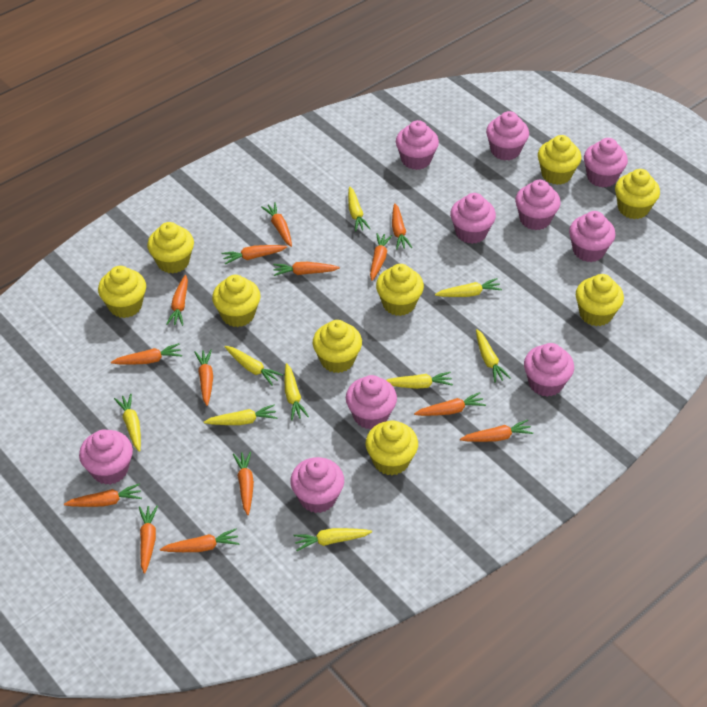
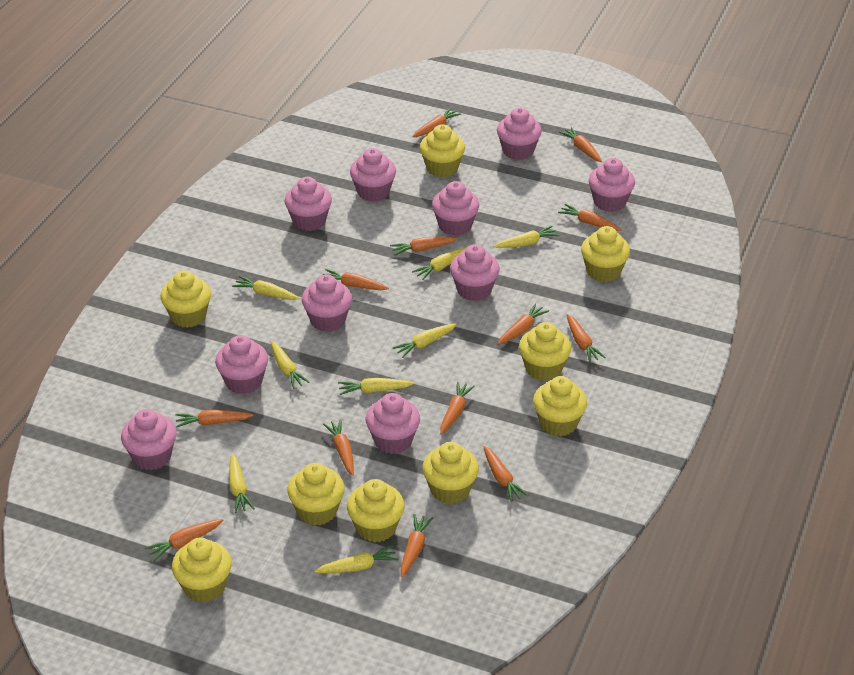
orange carrot: 14 -> 13
yellow carrot: 9 -> 8

